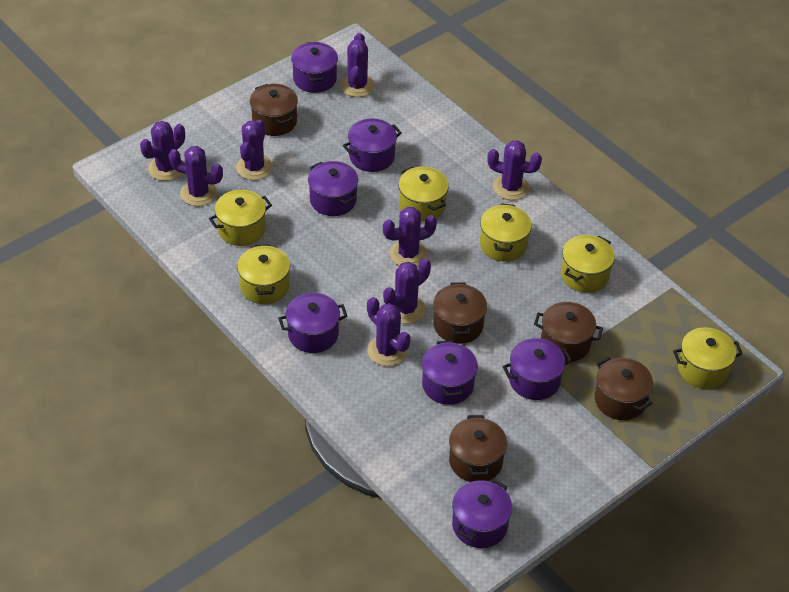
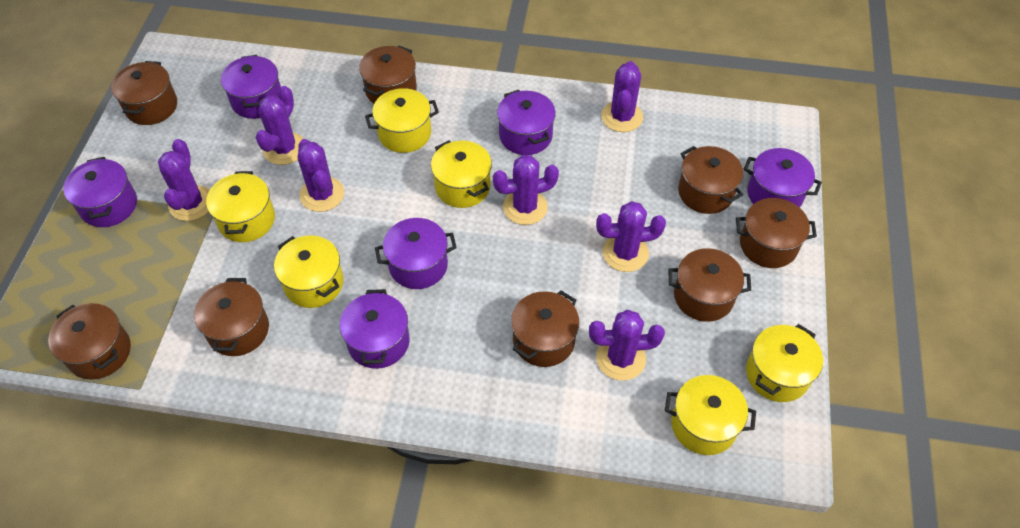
brown pot: 5 -> 8
purple cactus: 8 -> 7
purple pot: 7 -> 6

